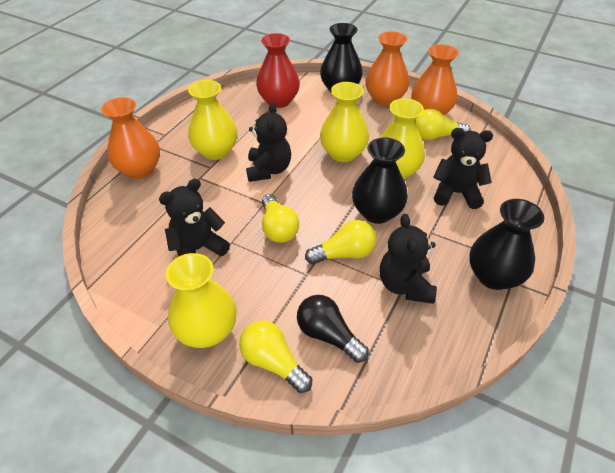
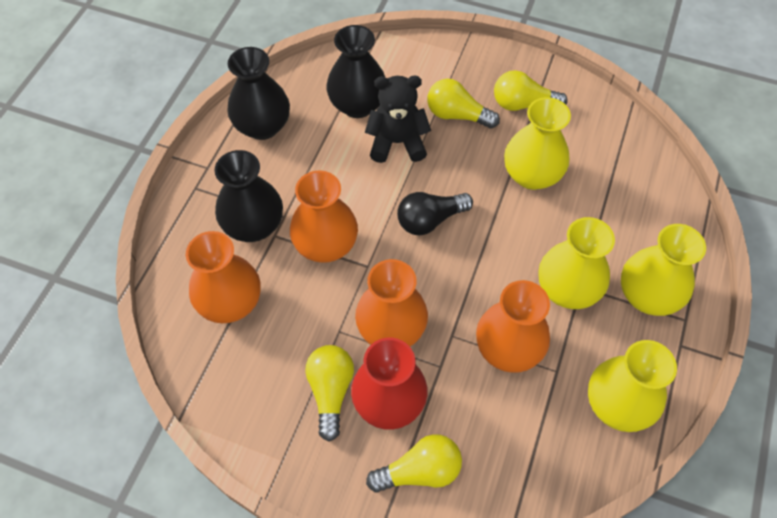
black teddy bear: 4 -> 1
orange vase: 3 -> 4

